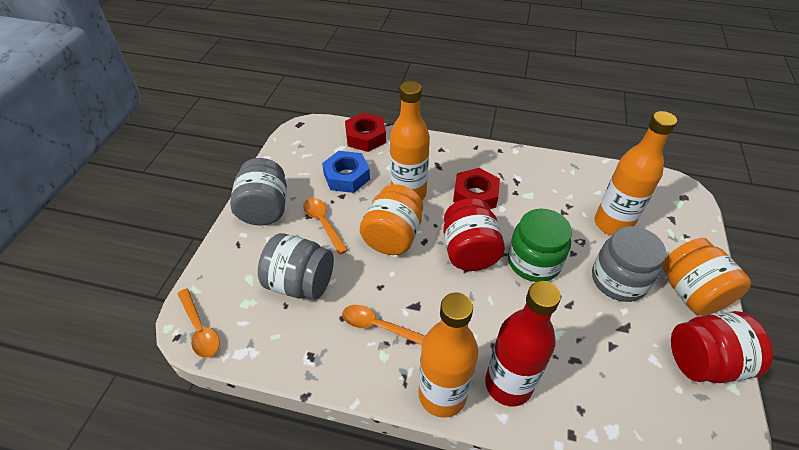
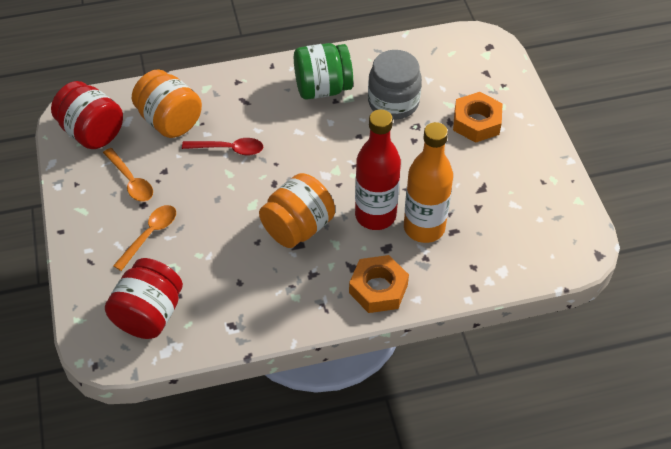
blue nut: 1 -> 0
grey jar: 3 -> 1
orange bottle: 3 -> 1
orange nut: 0 -> 2
orange spoon: 3 -> 2
red nut: 2 -> 0
red spoon: 0 -> 1

